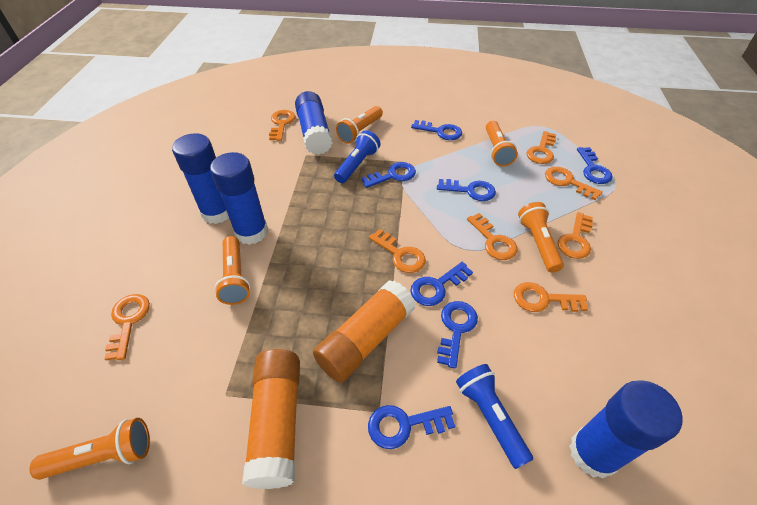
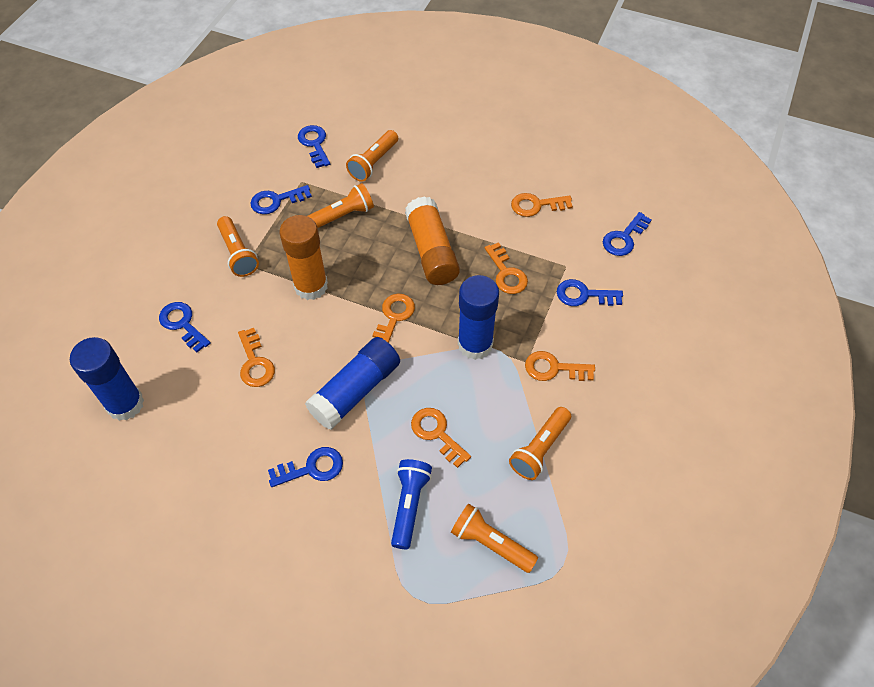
blue flashlight: 2 -> 1
blue glue stick: 4 -> 3
blue key: 7 -> 6
orange key: 8 -> 6

